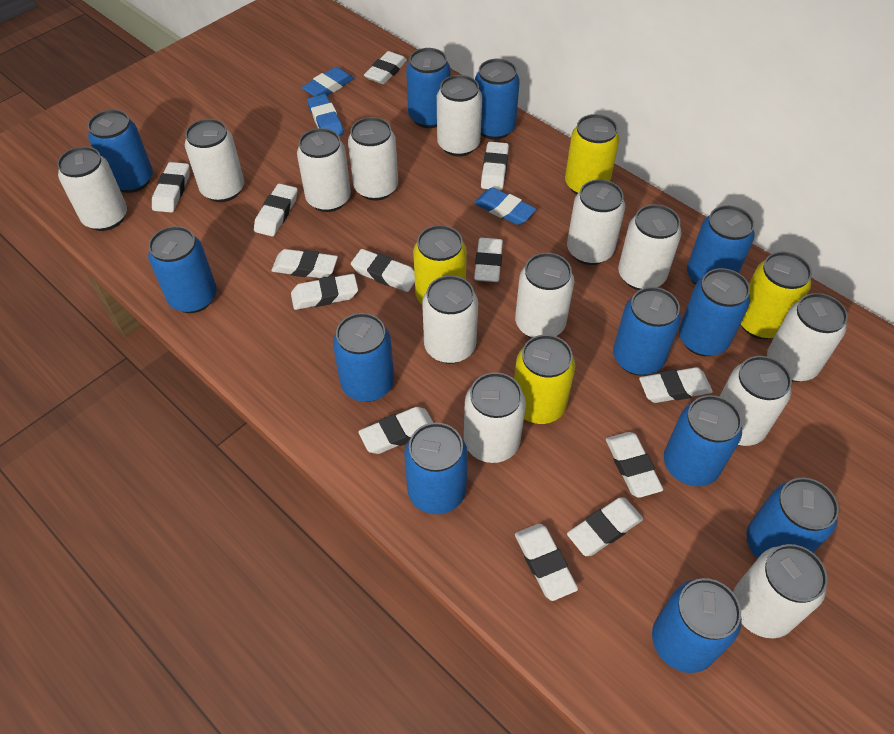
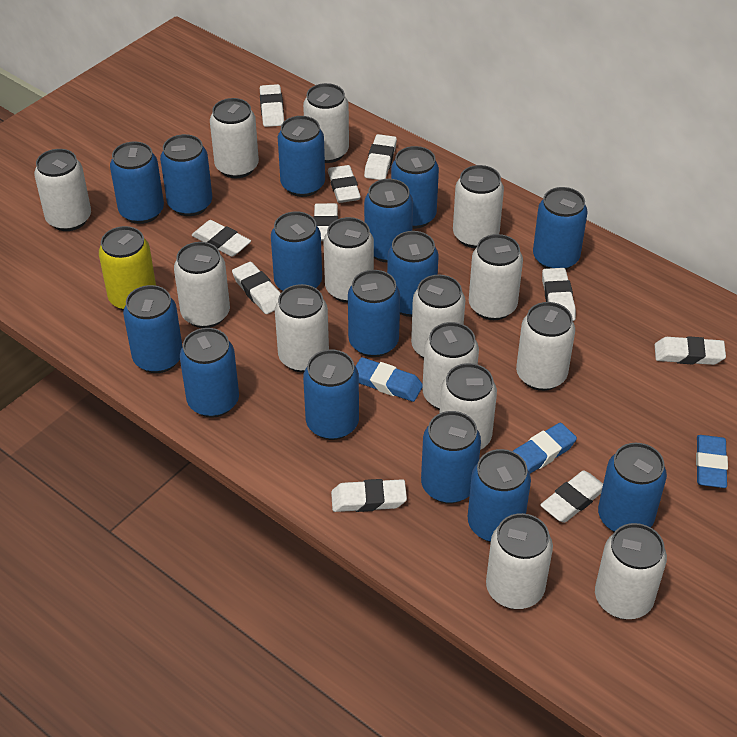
blue can: 12 -> 15
white can: 13 -> 14
white eraser: 13 -> 10
yellow can: 4 -> 1

